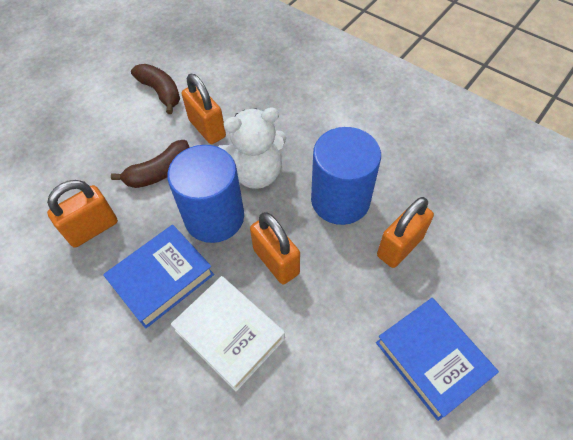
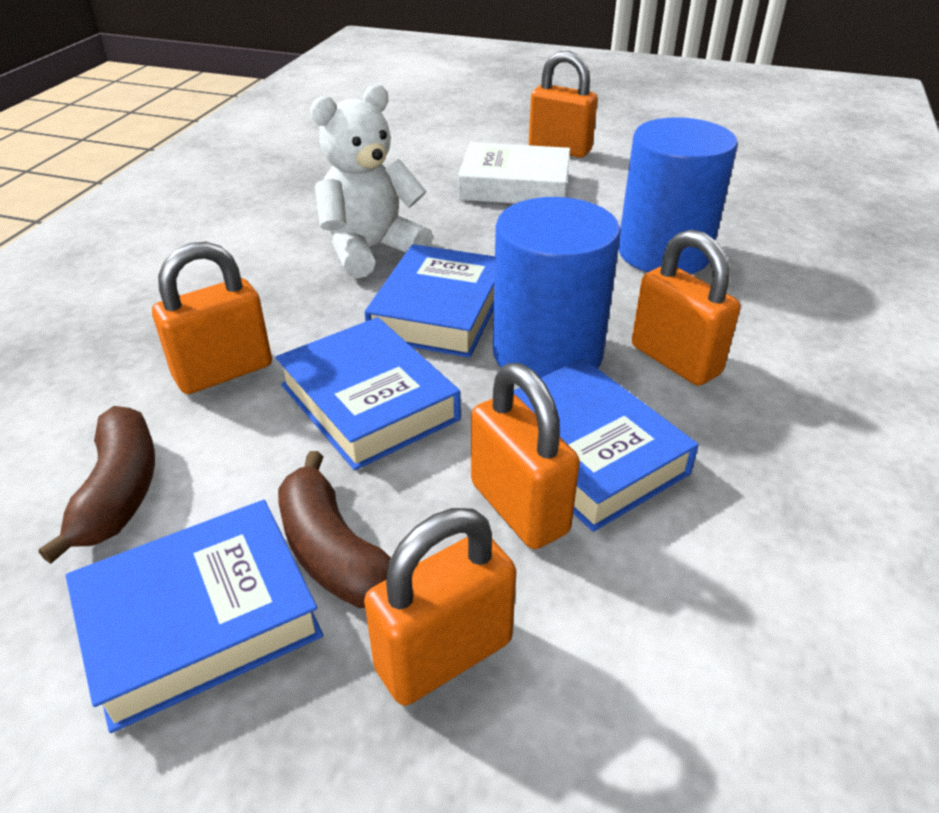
blue book: 2 -> 4
orange padlock: 4 -> 5

